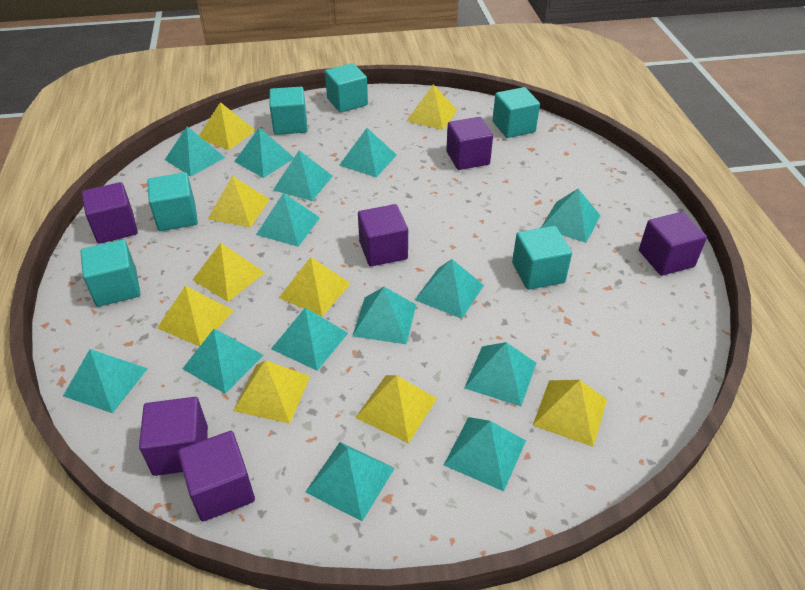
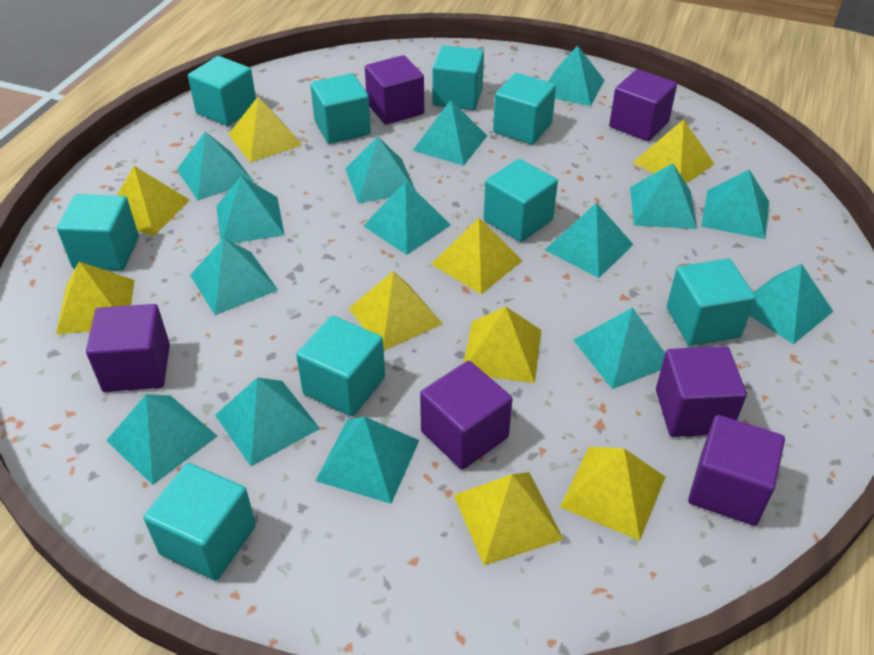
turquoise cube: 6 -> 9
turquoise pyramid: 14 -> 15

